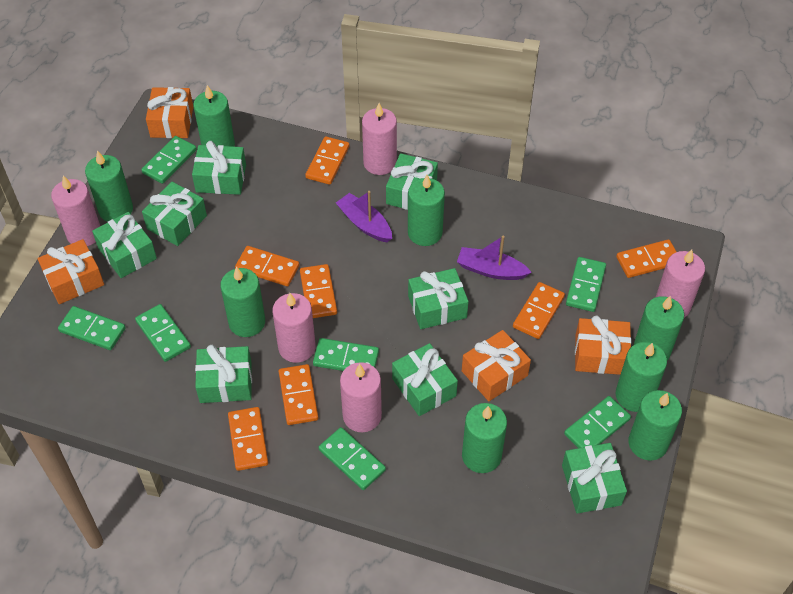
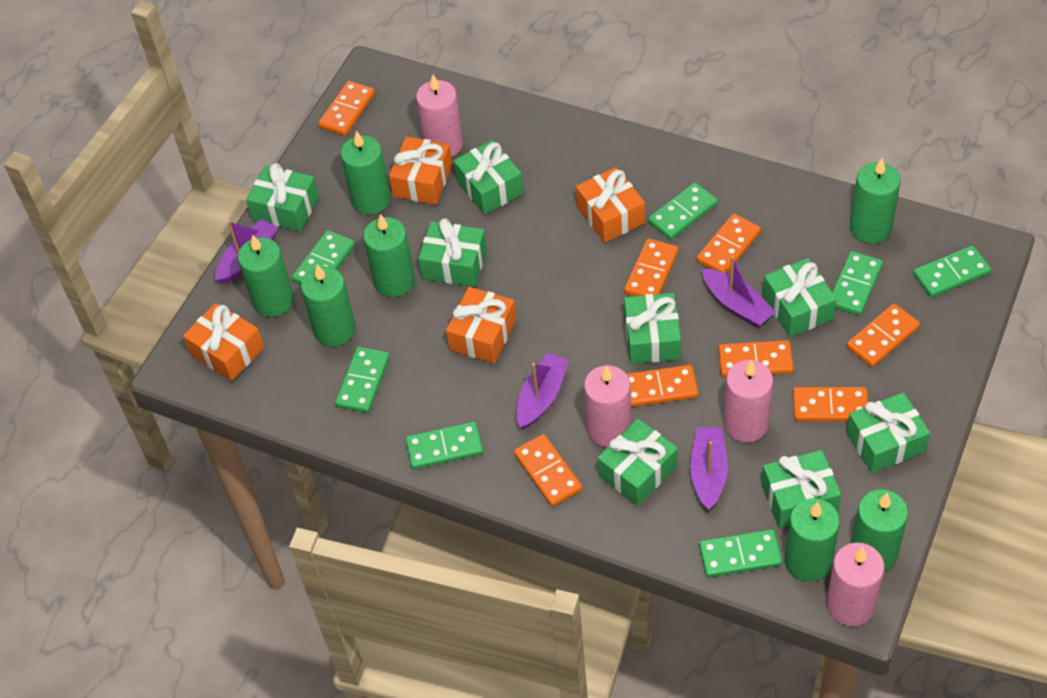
green candle: 8 -> 7
orange domino: 7 -> 8
pink candle: 5 -> 4
purple boat: 2 -> 4

